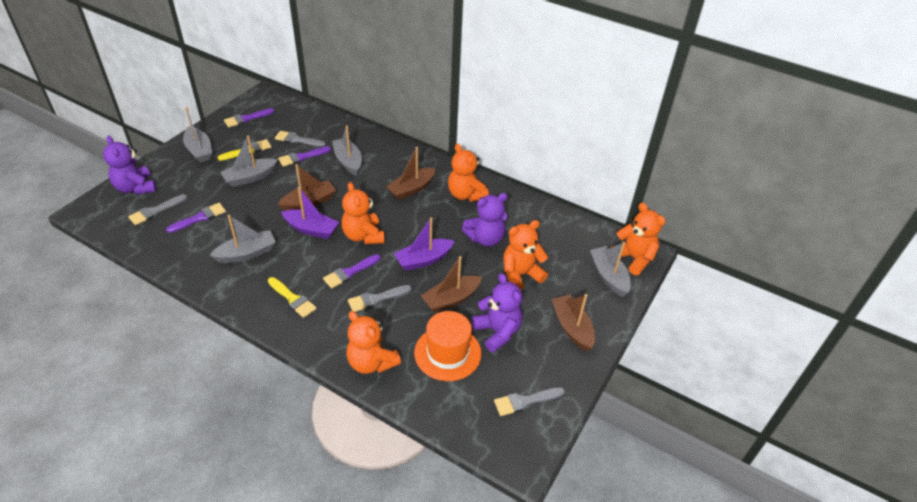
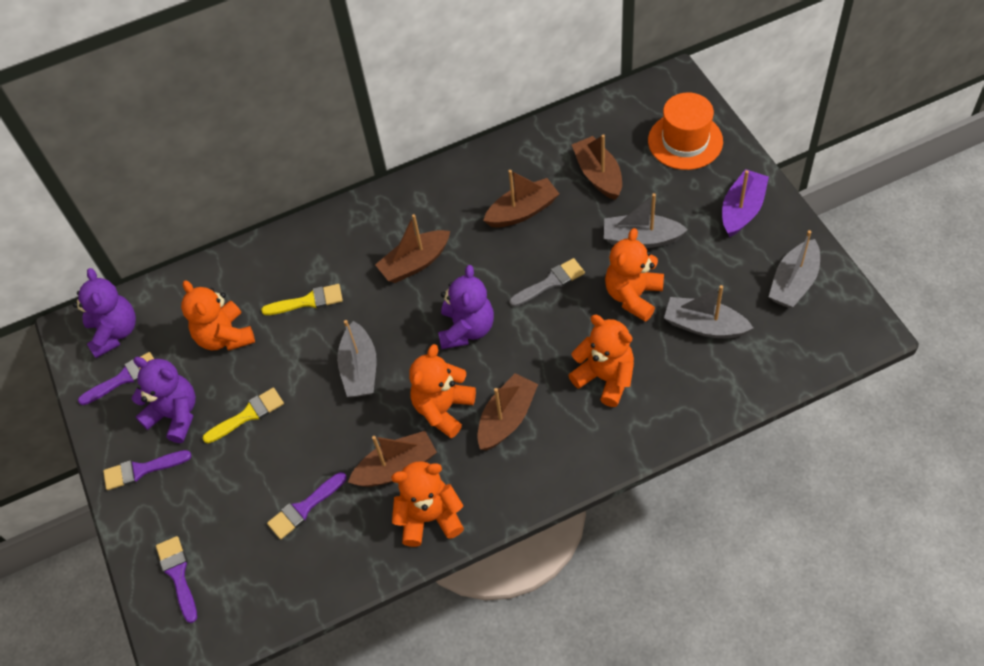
brown boat: 4 -> 5
grey boat: 5 -> 4
grey brush: 4 -> 1
purple boat: 2 -> 1

